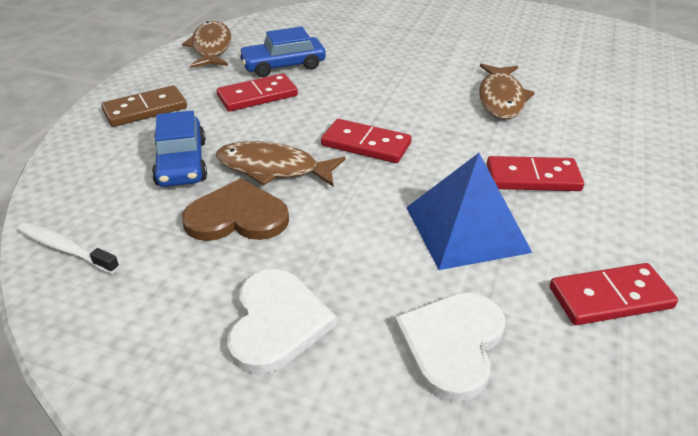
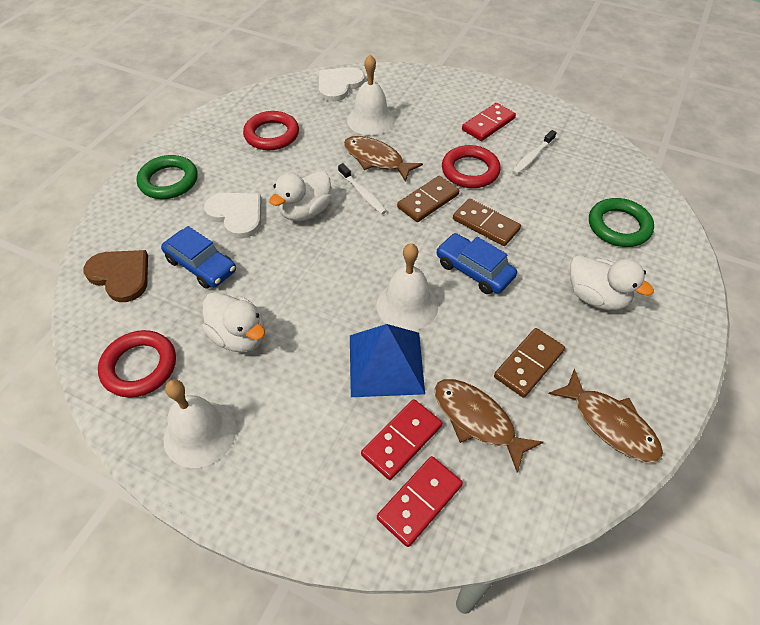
brown domino: 1 -> 3
green ring: 0 -> 2
red domino: 4 -> 3
red ring: 0 -> 3
white bell: 0 -> 3
white duck: 0 -> 3
white toothbrush: 1 -> 2

